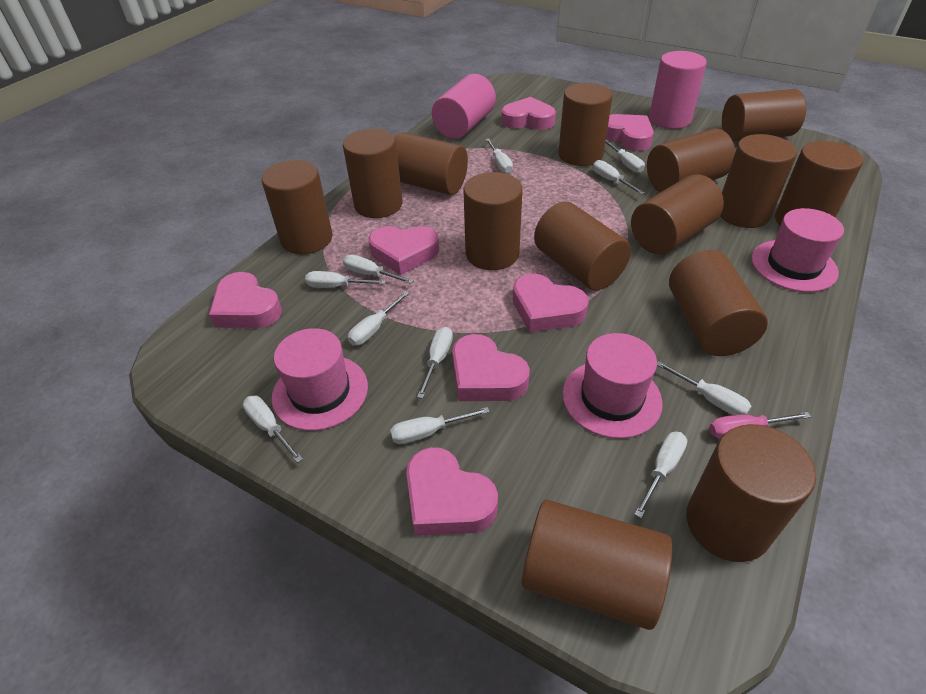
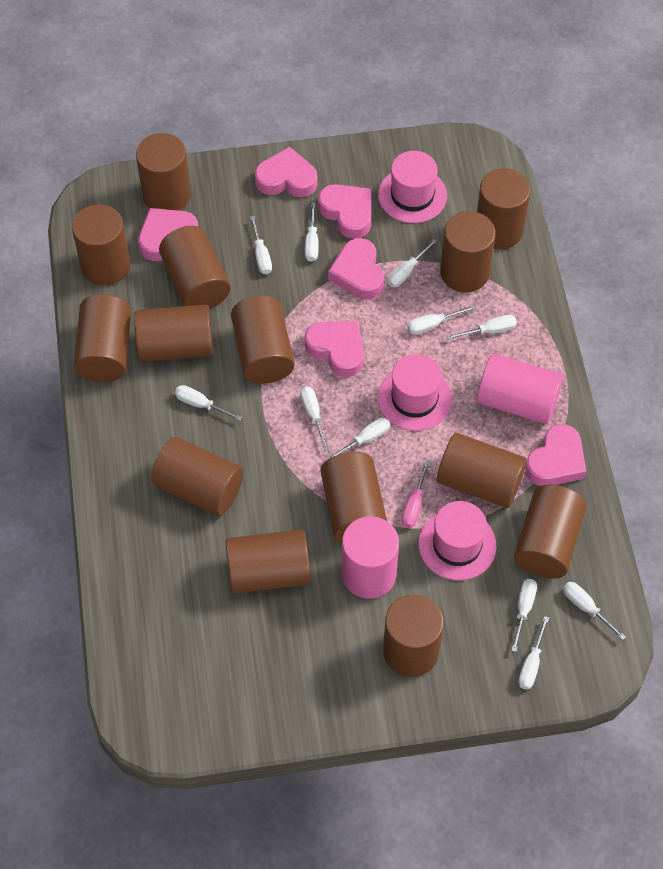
pink heart: 7 -> 6

